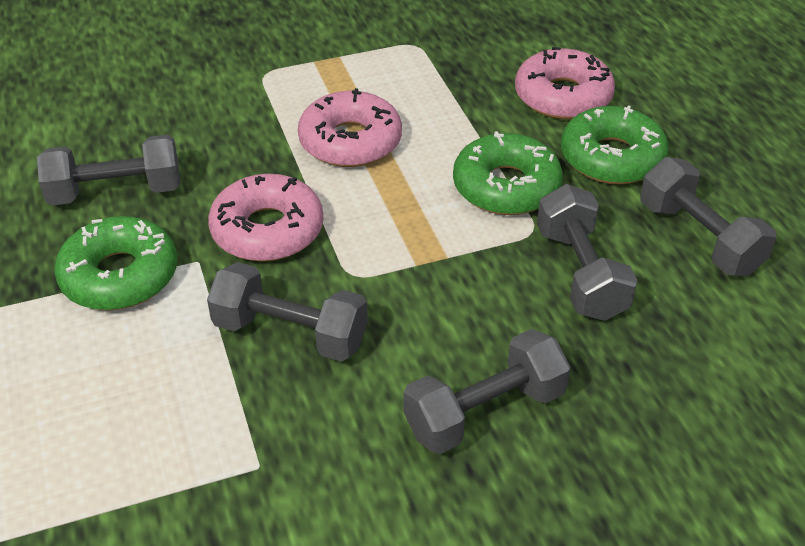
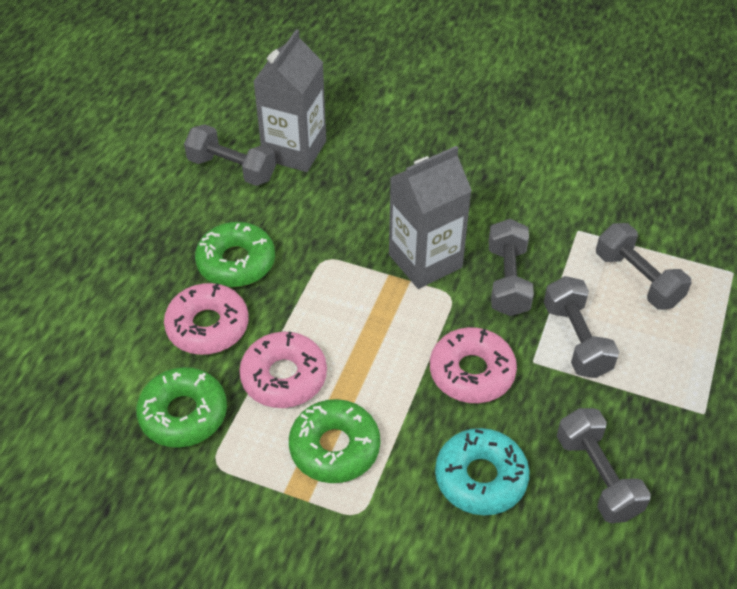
grey carton: 0 -> 2
turquoise donut: 0 -> 1

